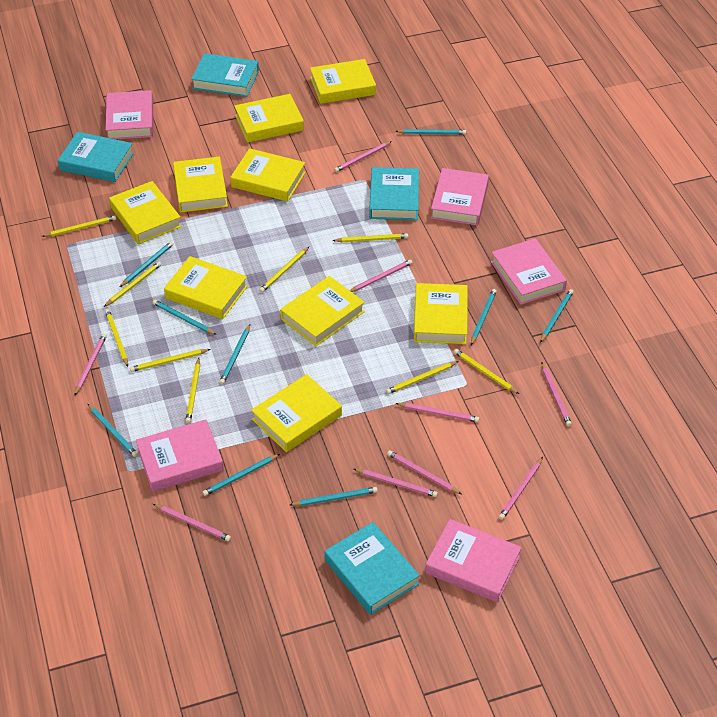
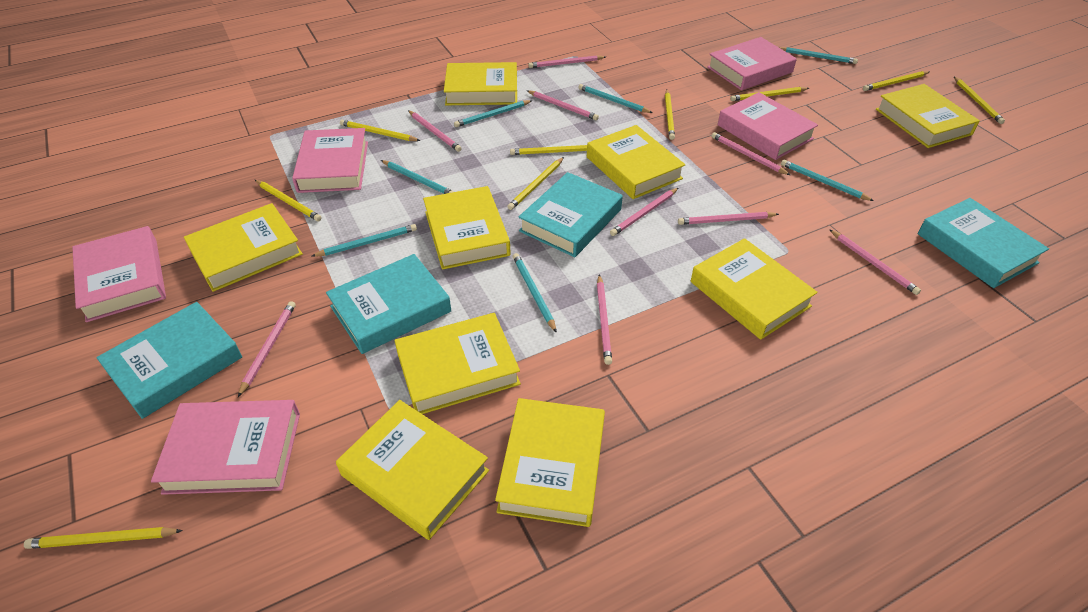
turquoise pencil: 9 -> 7

